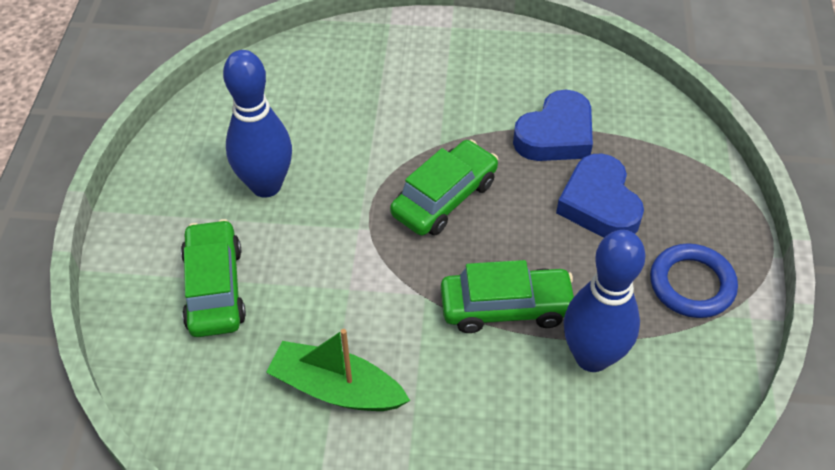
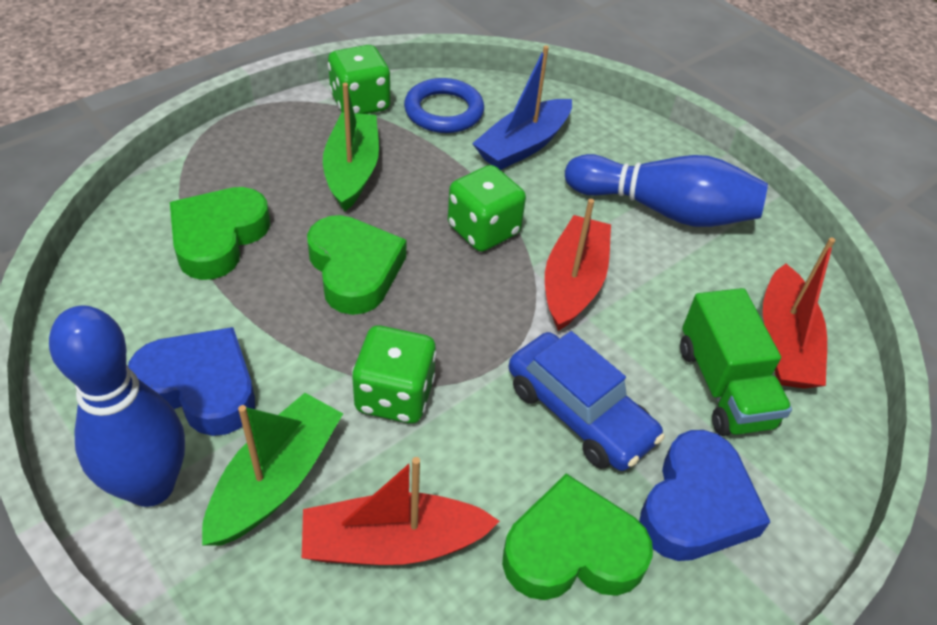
blue boat: 0 -> 1
blue car: 0 -> 1
green boat: 1 -> 2
green car: 3 -> 0
green dice: 0 -> 3
green heart: 0 -> 3
green truck: 0 -> 1
red boat: 0 -> 3

